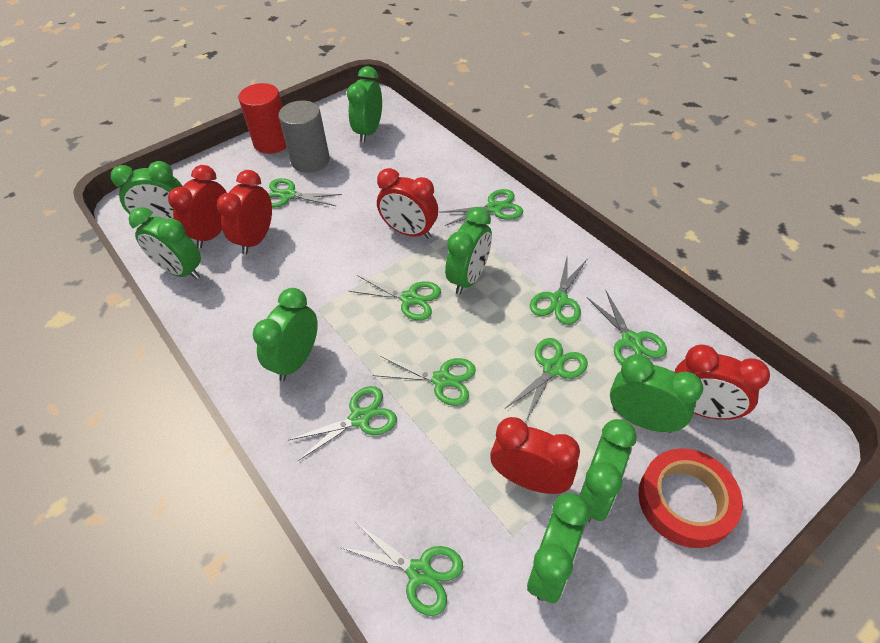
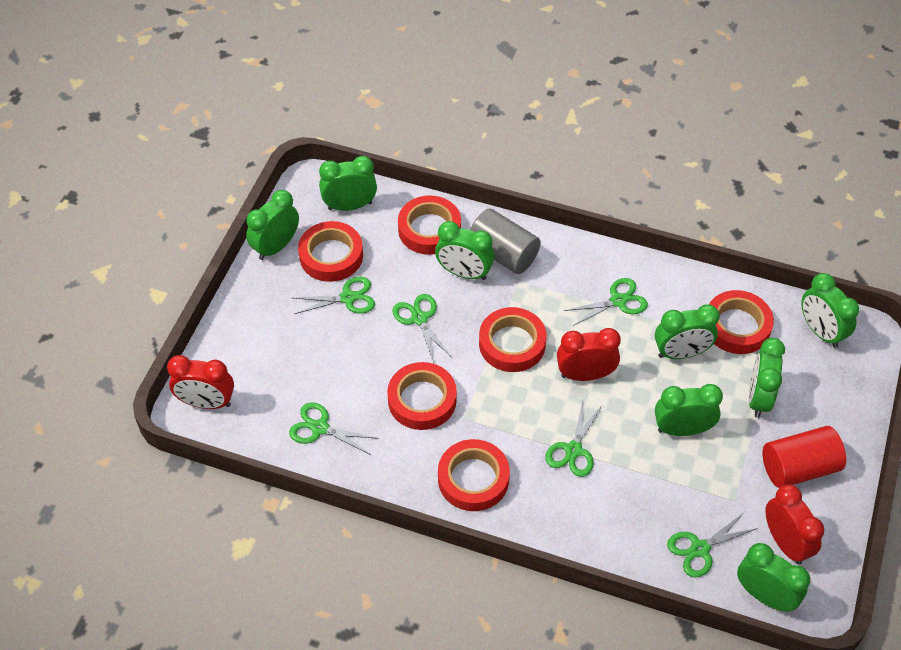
green scissors: 9 -> 6
red clock: 5 -> 3
red tape: 1 -> 6

